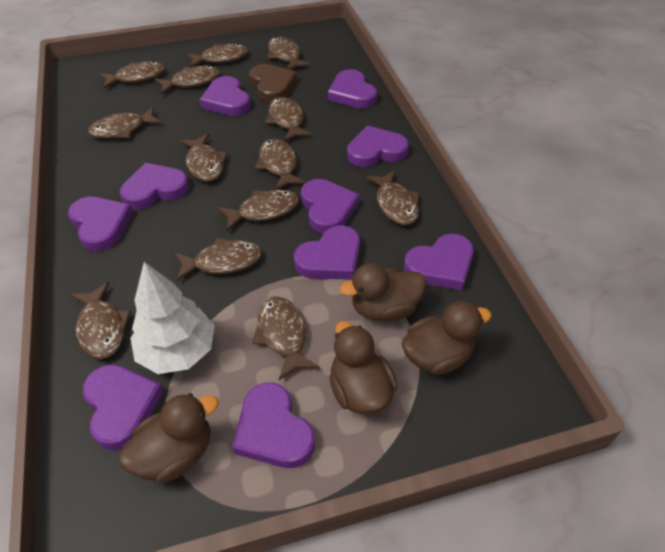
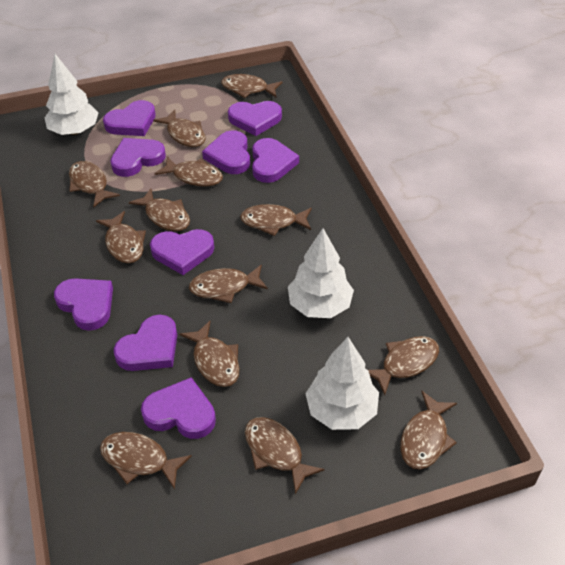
brown duck: 4 -> 0
brown heart: 1 -> 0
purple heart: 10 -> 9
white tree: 1 -> 3

